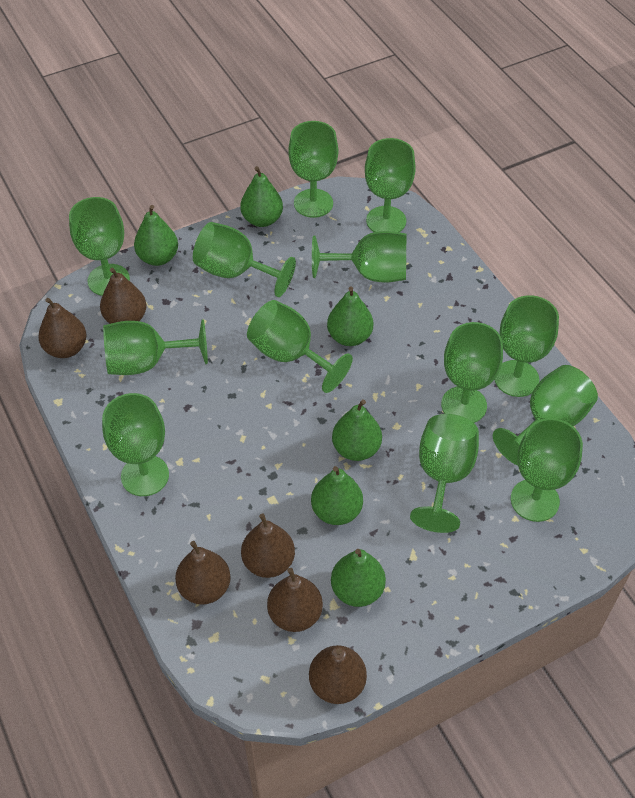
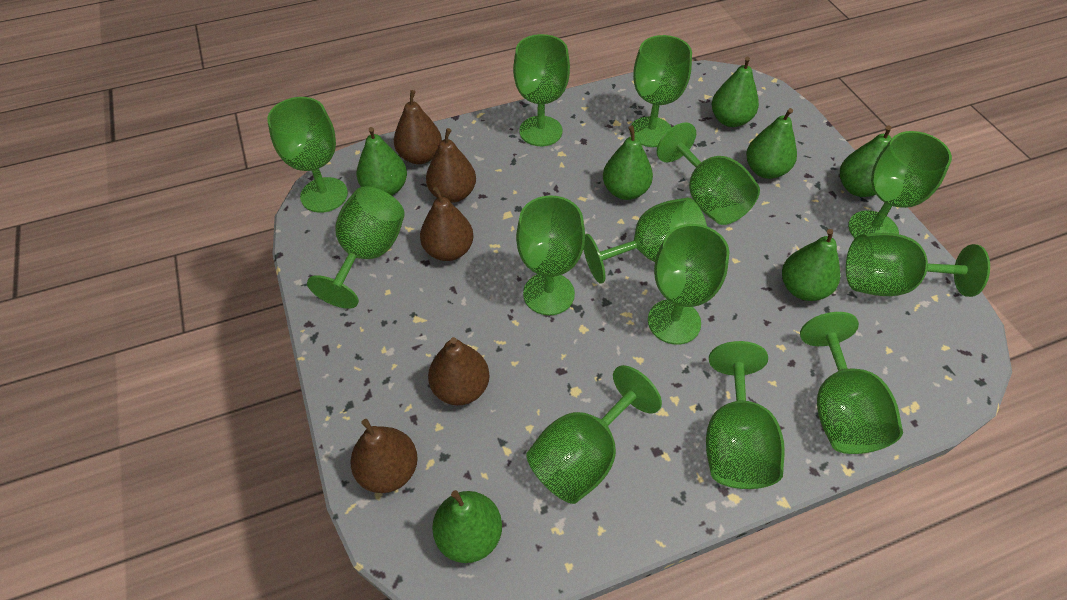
brown pear: 6 -> 5
green pear: 6 -> 7

